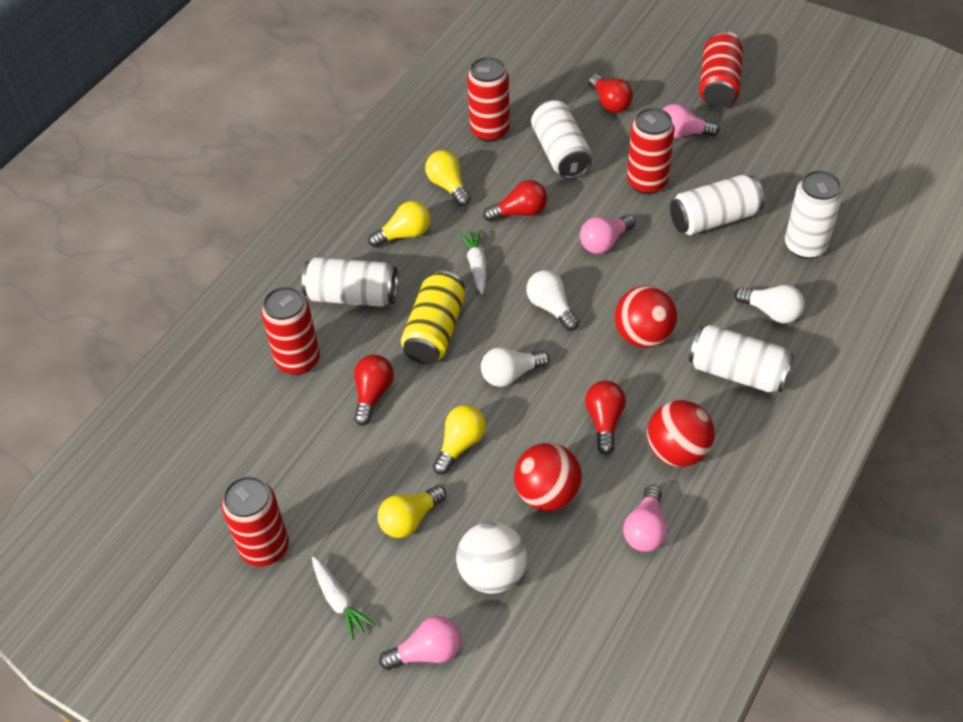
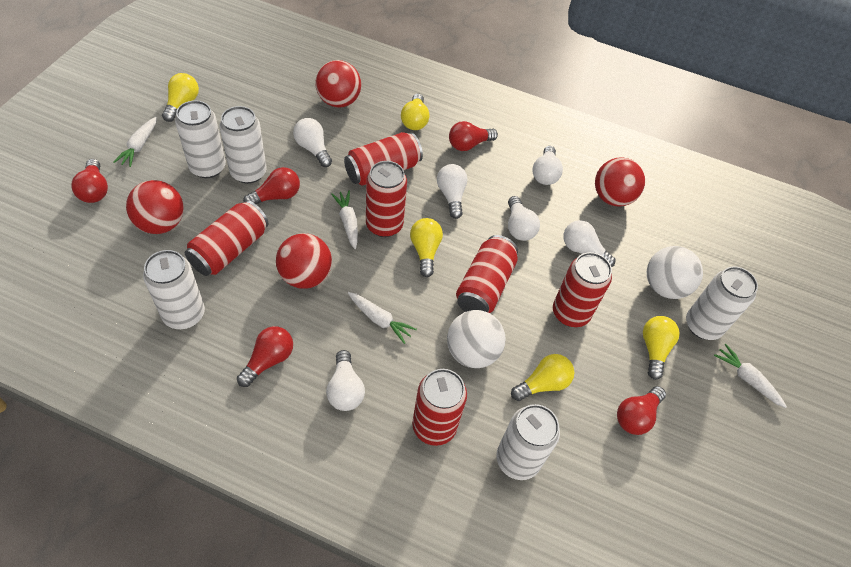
pink light bulb: 4 -> 0
red ball: 3 -> 4
red can: 5 -> 6
red light bulb: 4 -> 5
white ball: 1 -> 2
white carrot: 2 -> 4
white light bulb: 3 -> 6
yellow can: 1 -> 0
yellow light bulb: 4 -> 5

